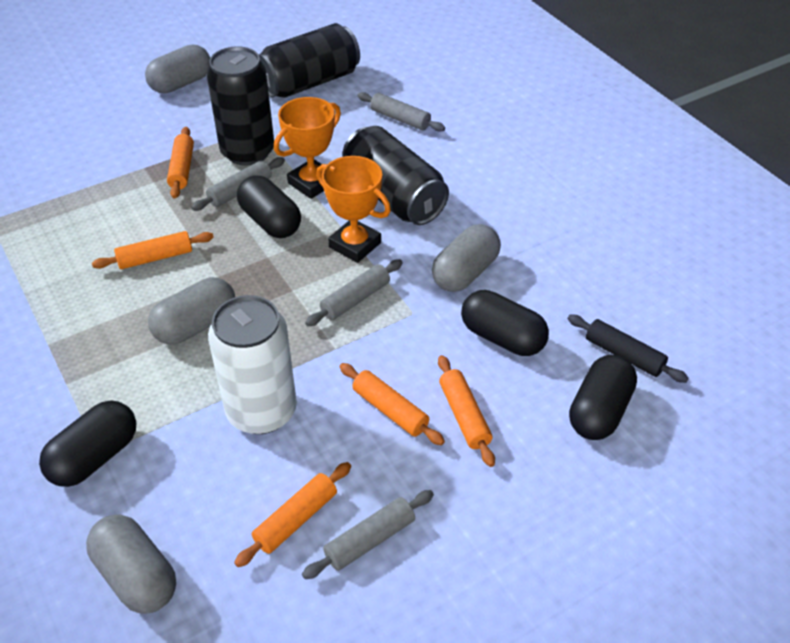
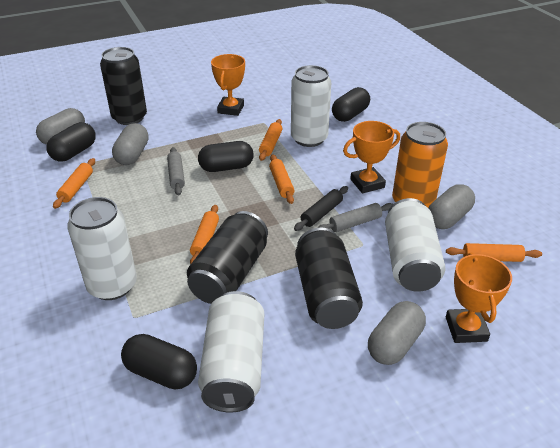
grey rolling pin: 4 -> 2
orange can: 0 -> 1
orange trophy: 2 -> 3
white can: 1 -> 4

